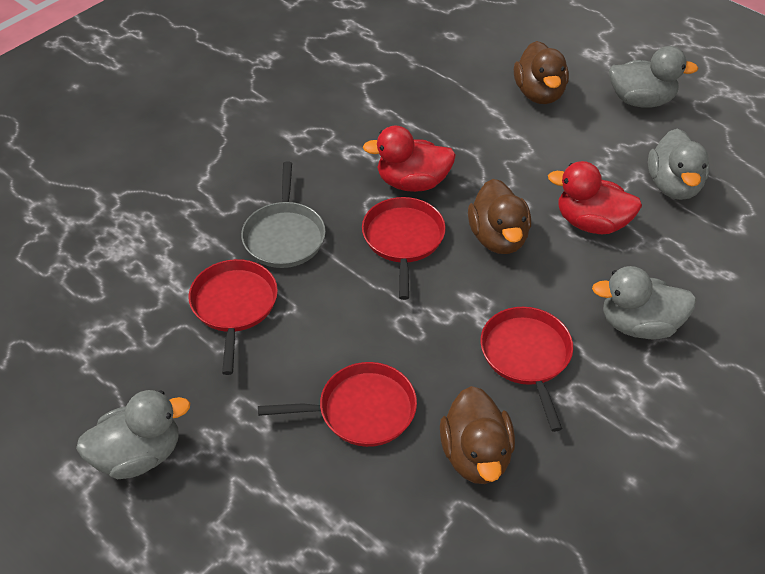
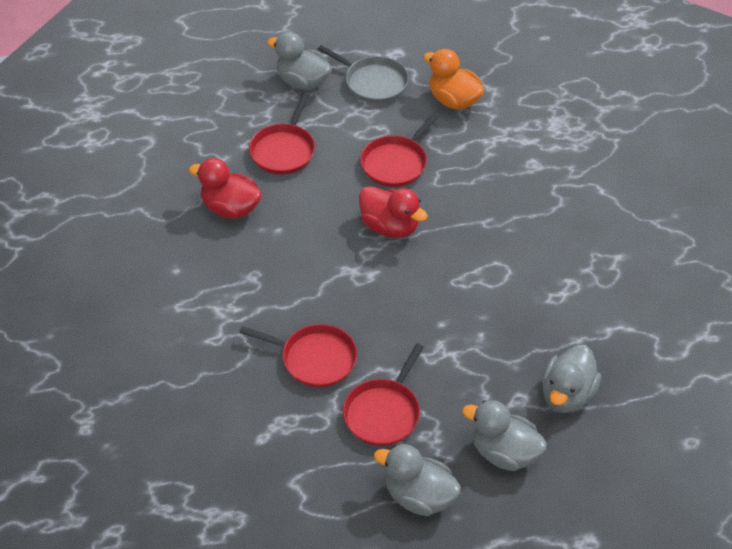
brown duck: 3 -> 0
orange duck: 0 -> 1

